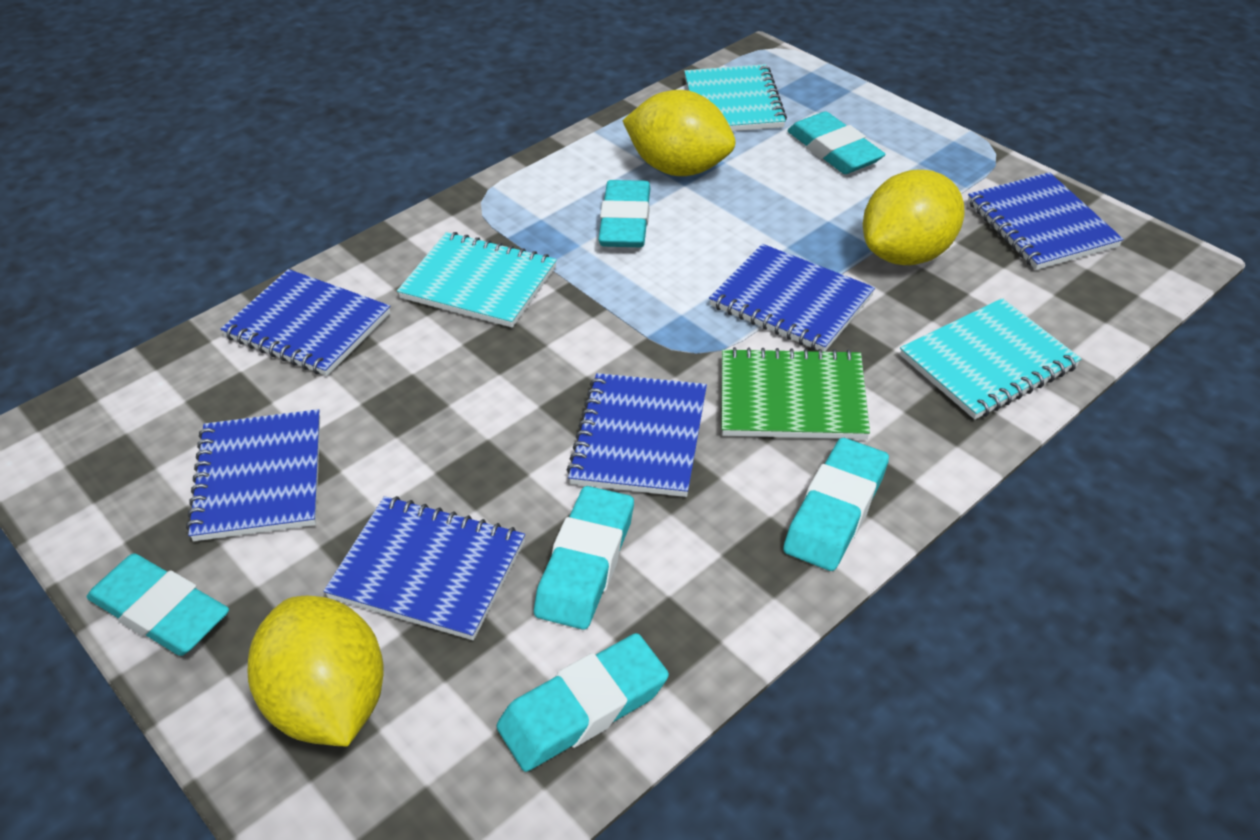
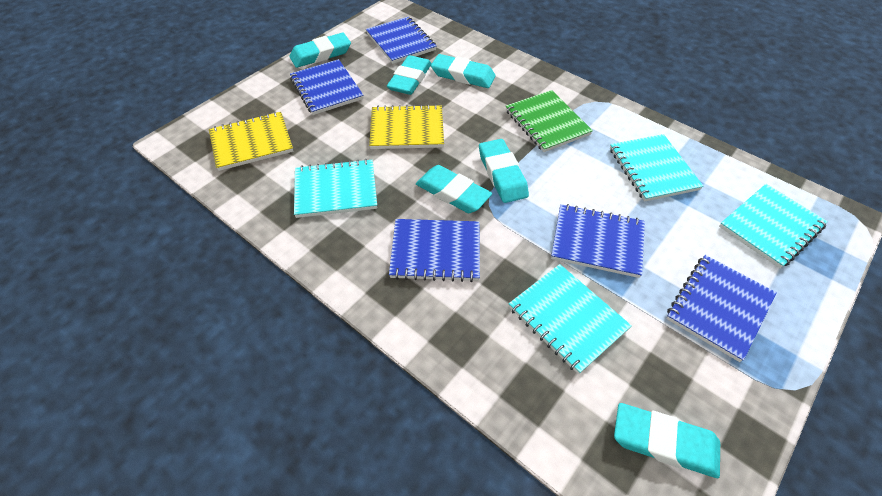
blue notebook: 6 -> 5
turquoise notebook: 3 -> 4
yellow lemon: 3 -> 0
yellow notebook: 0 -> 2

